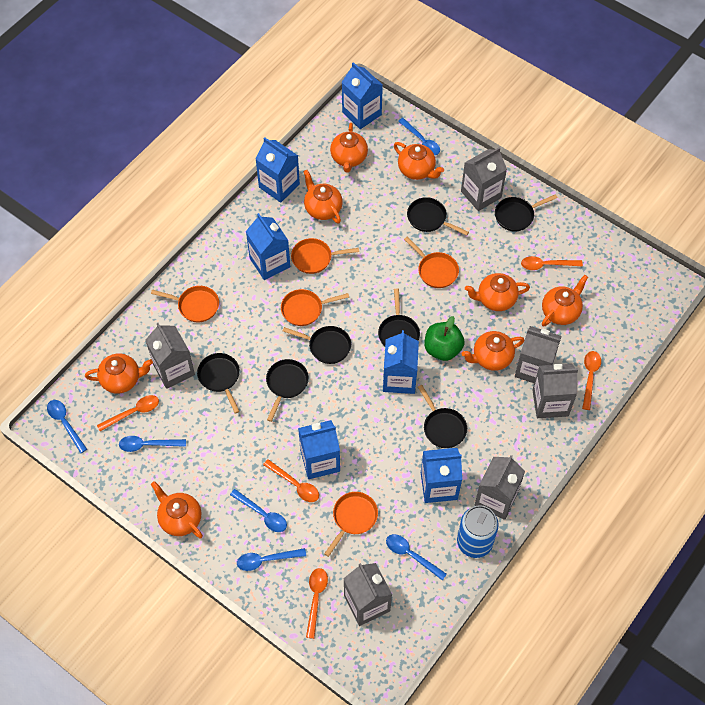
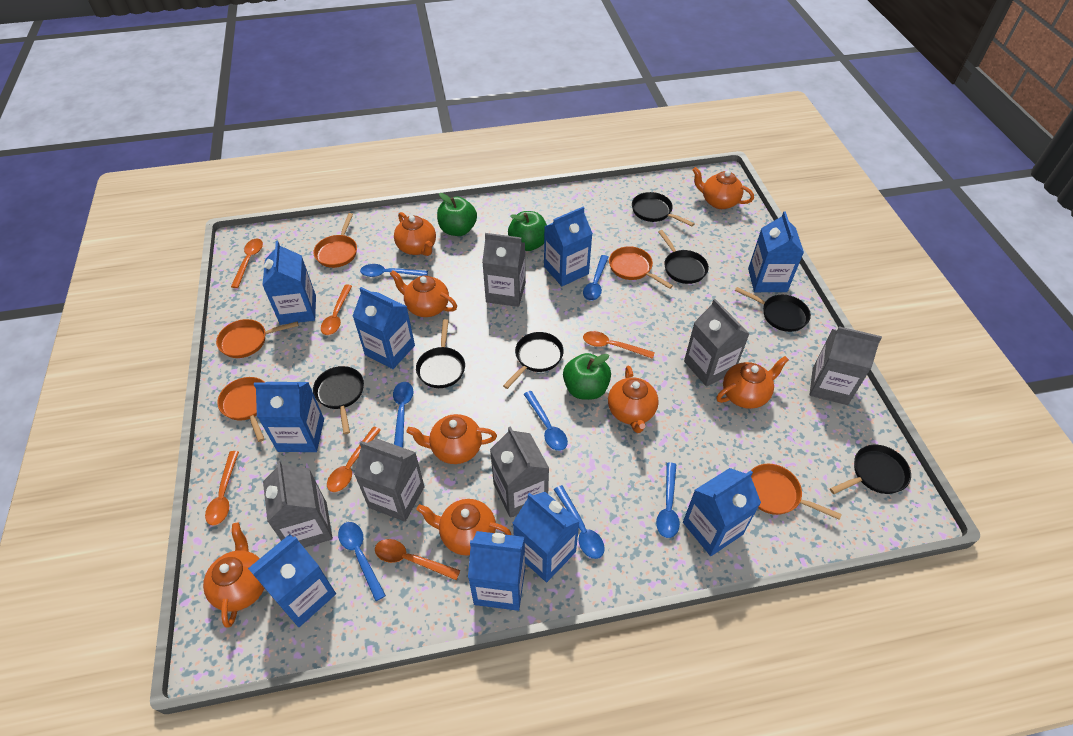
blue can: 1 -> 0
blue carton: 6 -> 9
blue spoon: 6 -> 7
green apple: 1 -> 3
orange spoon: 5 -> 6

